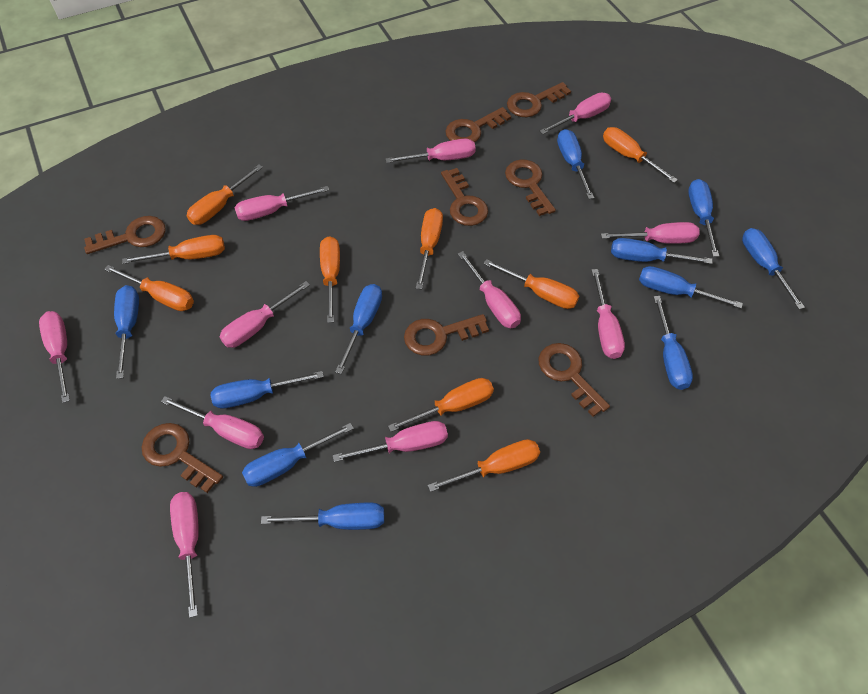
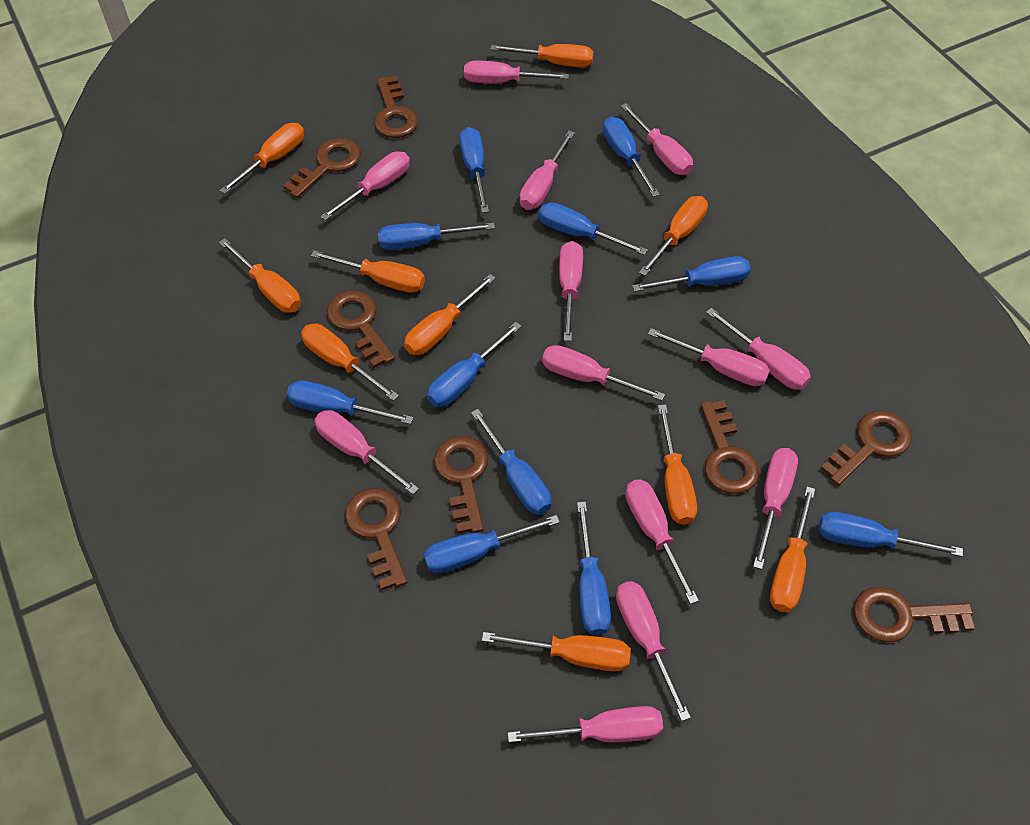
orange screwdriver: 9 -> 10
pink screwdriver: 11 -> 13

